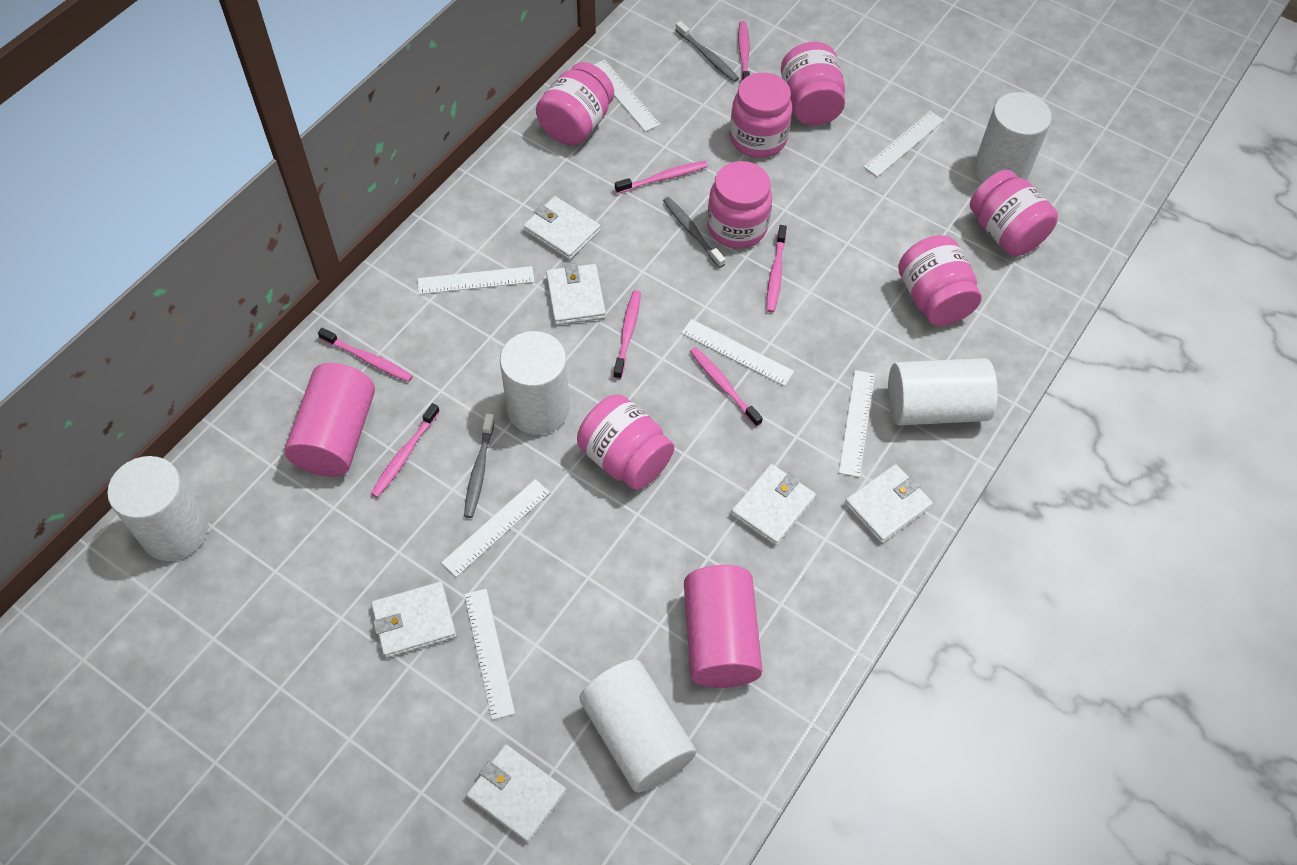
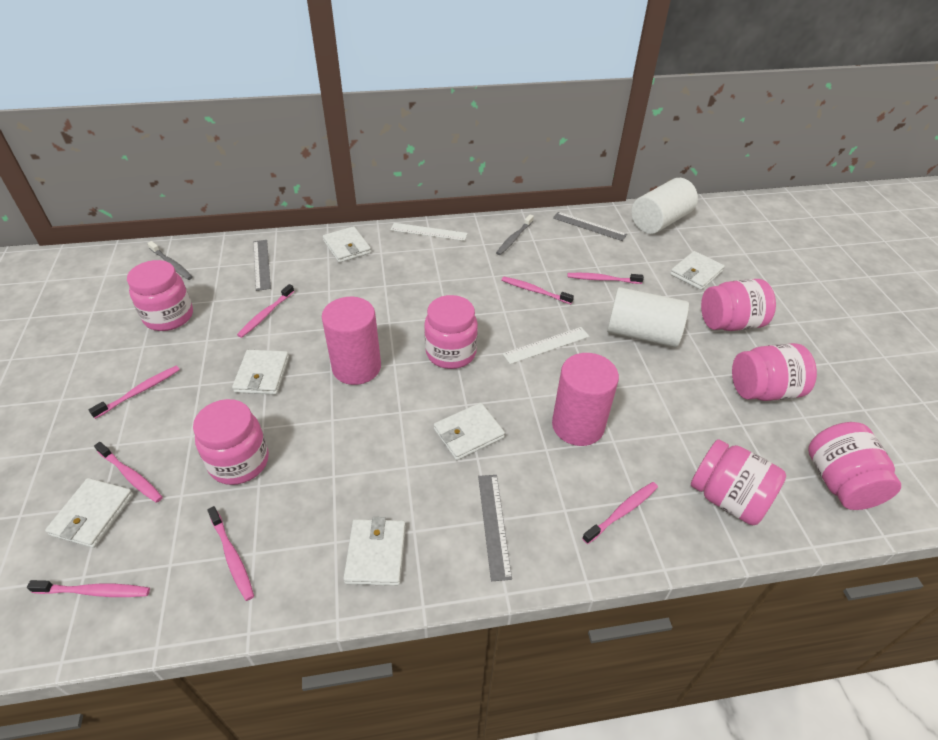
grey ruler: 0 -> 3
grey toothbrush: 3 -> 2
pink toothbrush: 7 -> 8
white cylinder: 5 -> 2
white ruler: 7 -> 2

